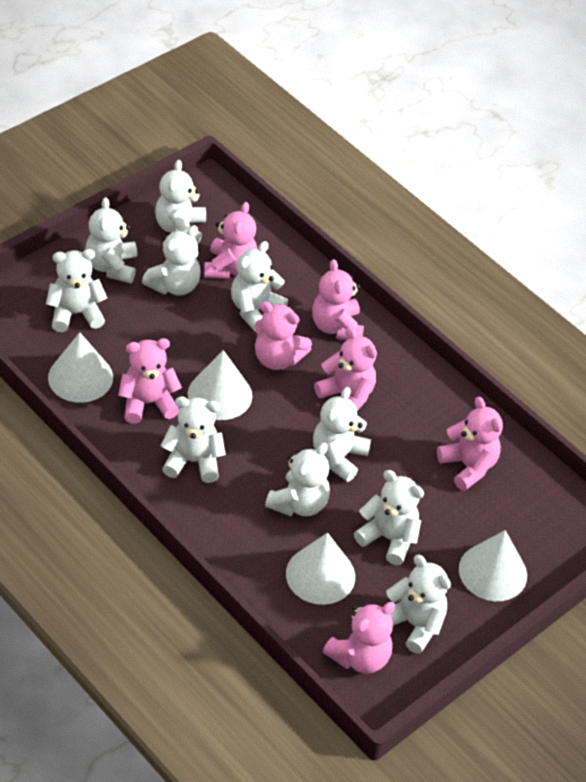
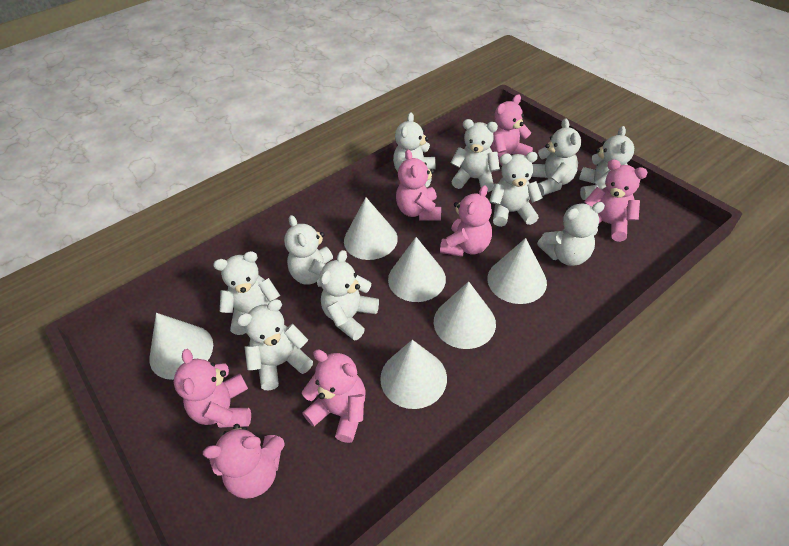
white cone: 4 -> 6

